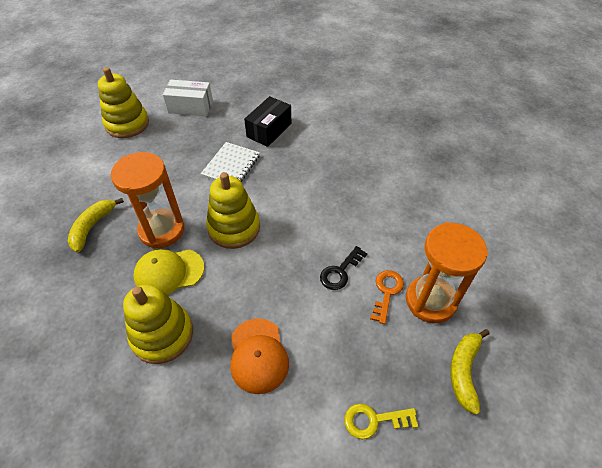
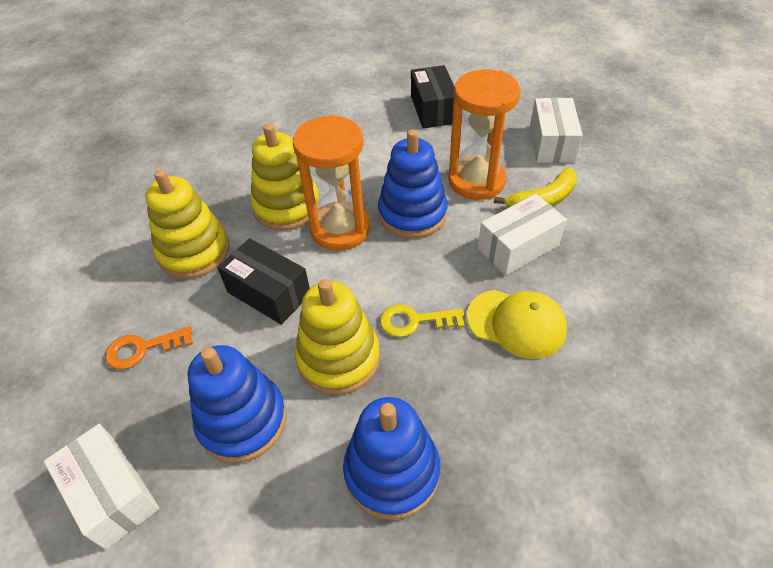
black box: 1 -> 2
black key: 1 -> 0
blue stacking toy: 0 -> 3
orange cap: 1 -> 0
white box: 1 -> 3
white notebook: 1 -> 0
yellow banana: 2 -> 1

